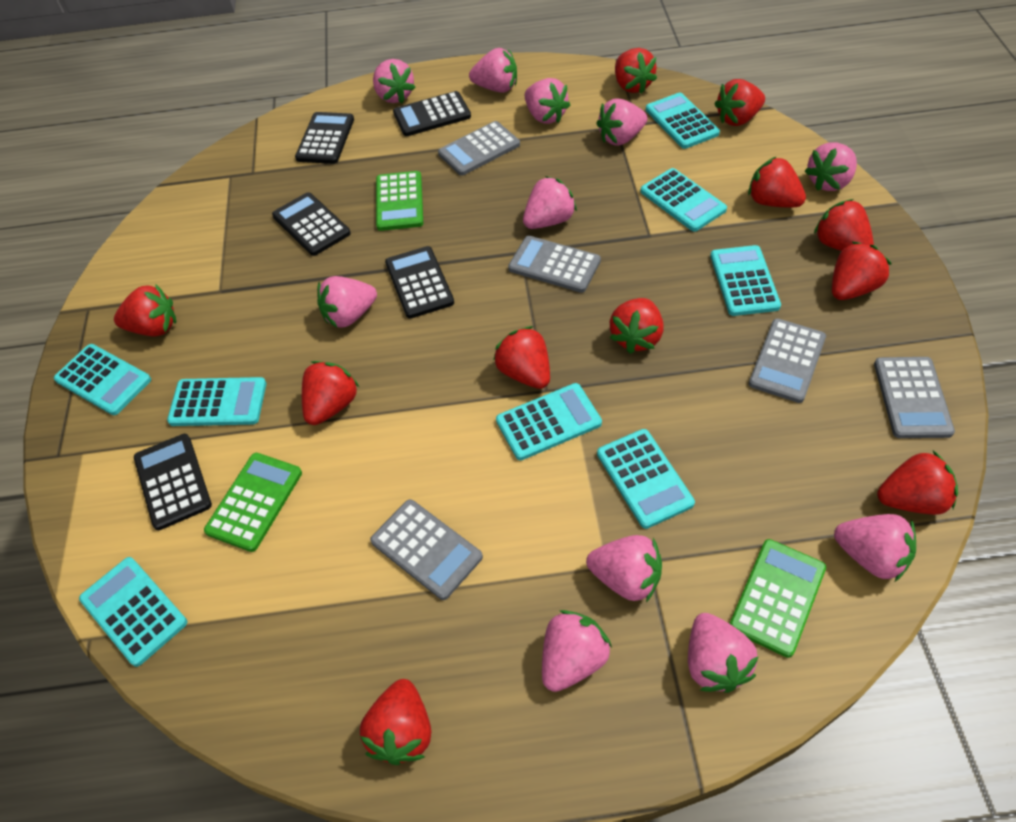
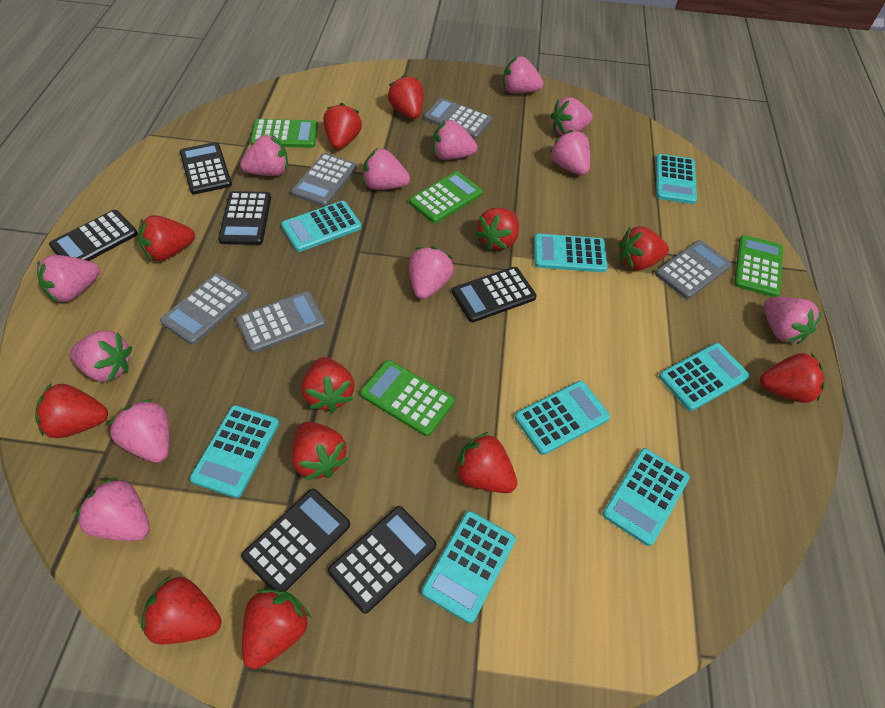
black calculator: 5 -> 6
green calculator: 3 -> 4
pink strawberry: 11 -> 12
red strawberry: 11 -> 12

